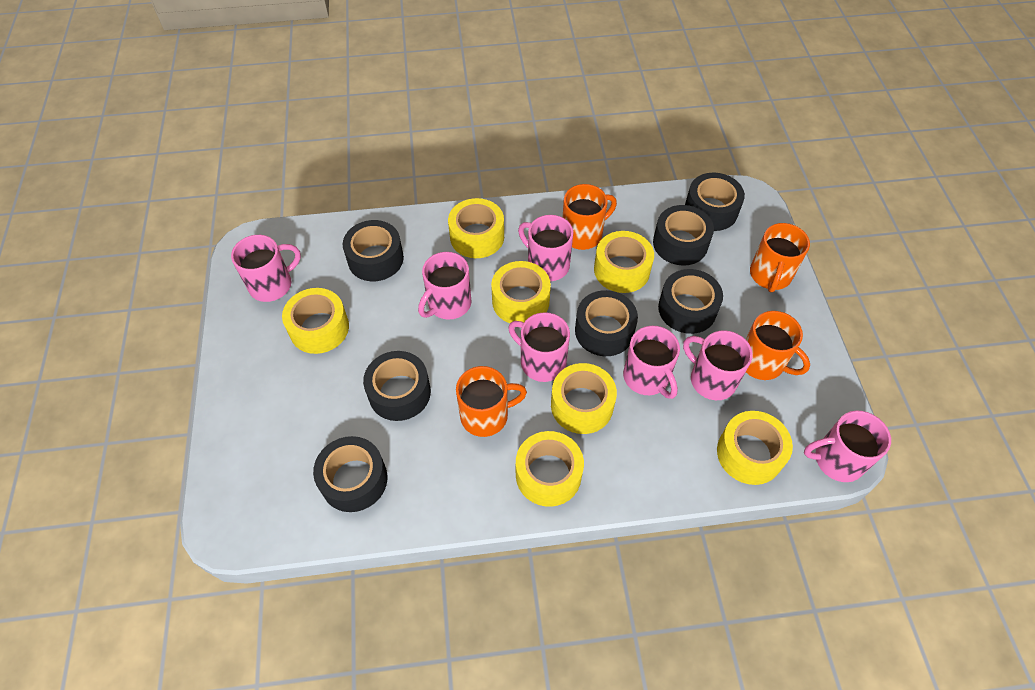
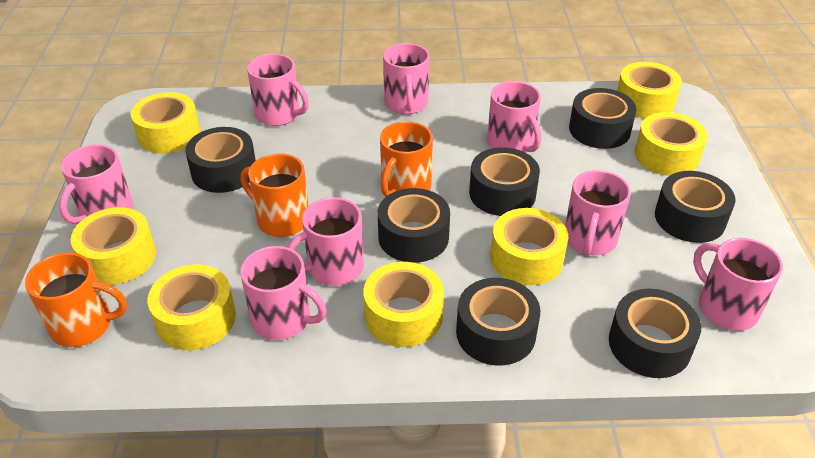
orange mug: 4 -> 3
pink mug: 7 -> 8

